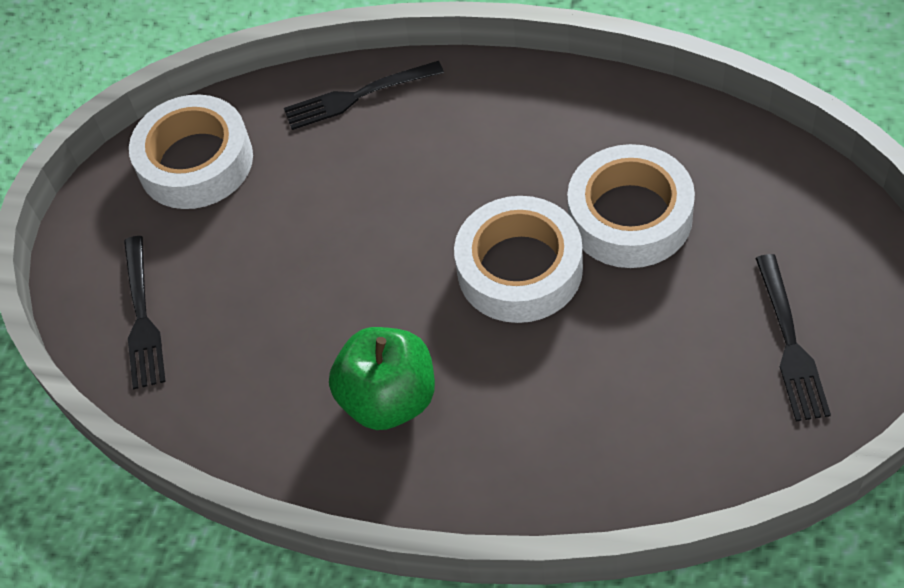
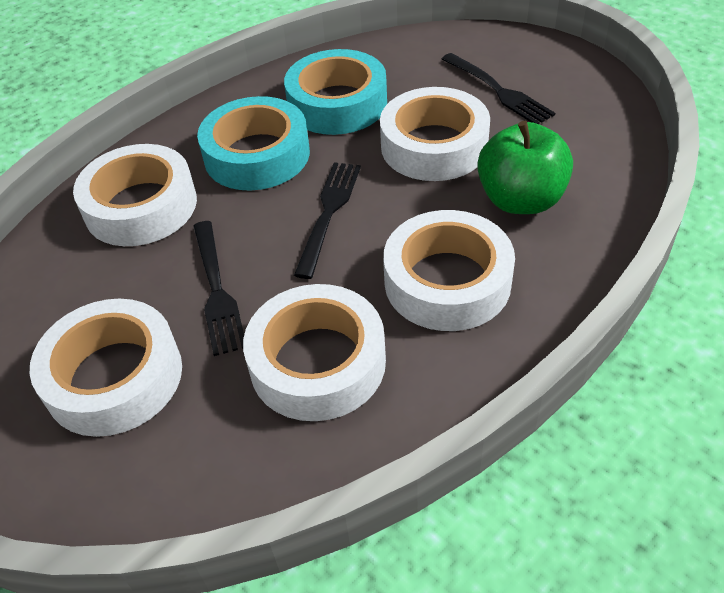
turquoise tape: 0 -> 2
white tape: 3 -> 5

